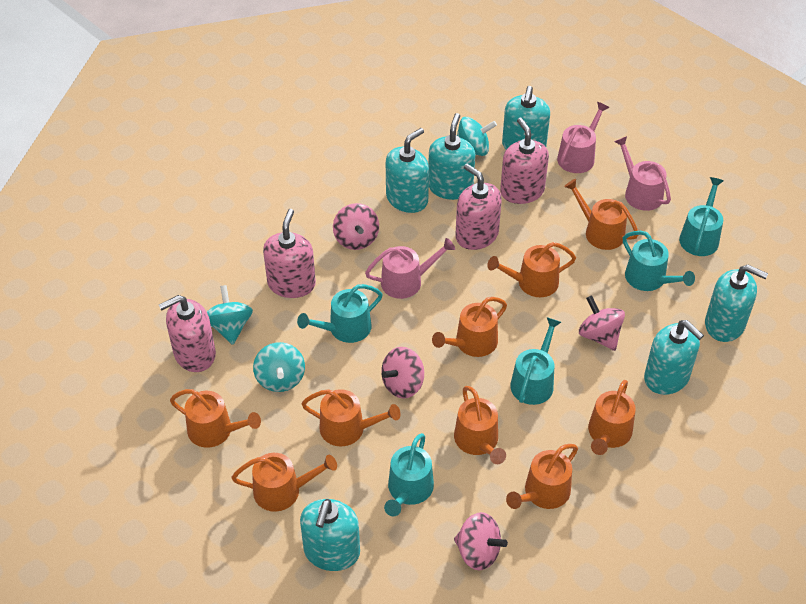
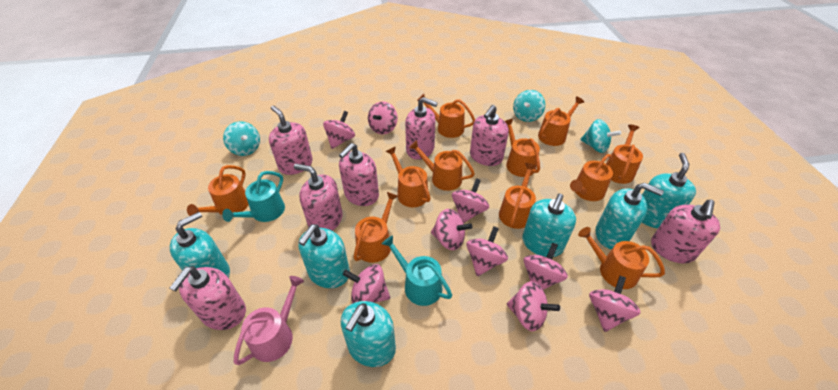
orange watering can: 9 -> 11
pink soap dispenser: 4 -> 7
pink spinning top: 4 -> 9
pink watering can: 3 -> 1
turquoise watering can: 5 -> 2

